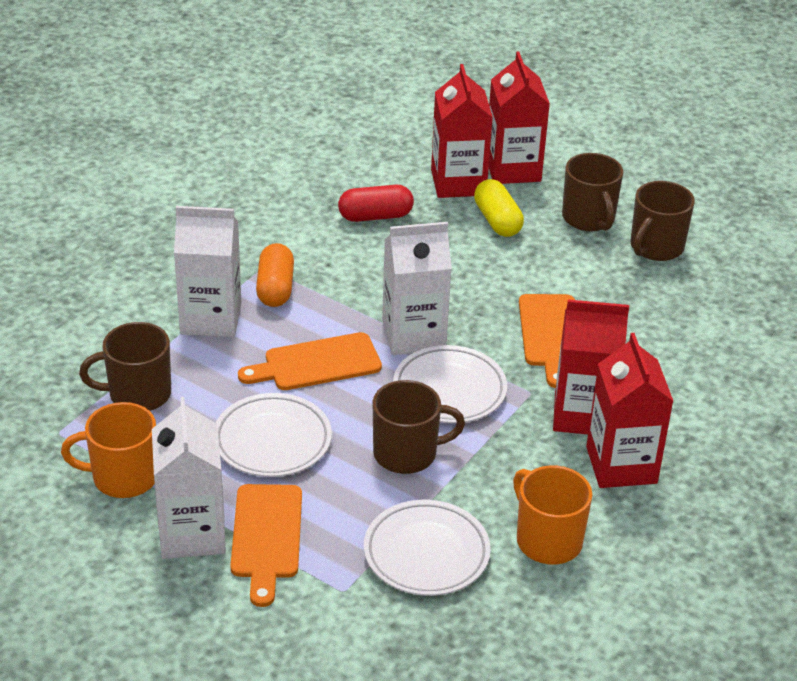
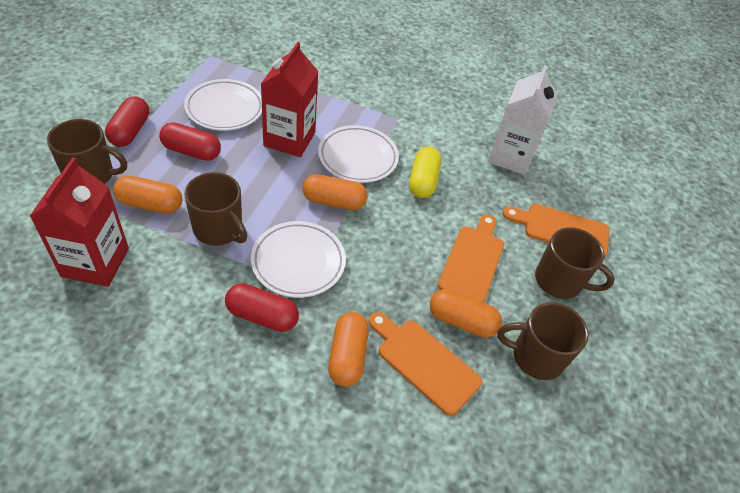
orange capsule: 1 -> 4
orange mug: 2 -> 0
red capsule: 1 -> 3
red carton: 4 -> 2
white carton: 3 -> 1

